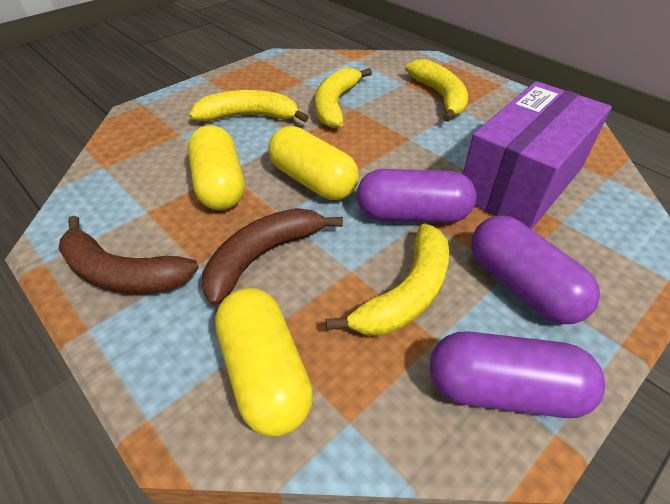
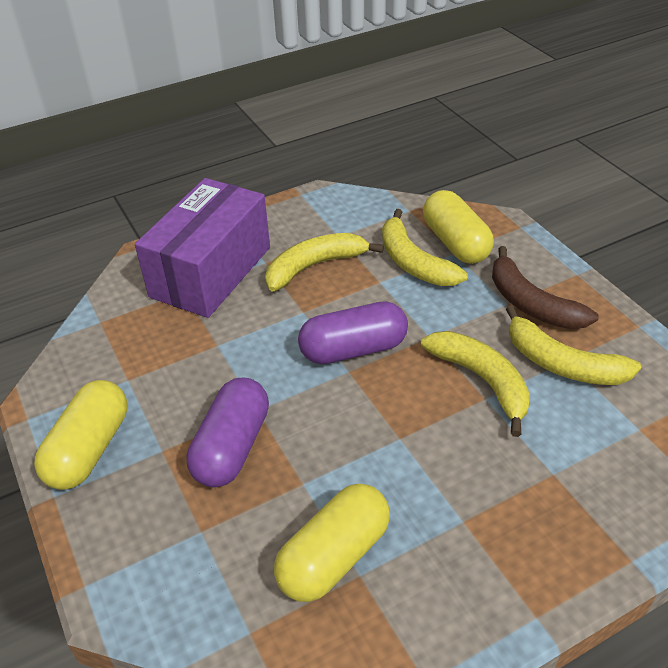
brown banana: 2 -> 1
purple capsule: 3 -> 2

